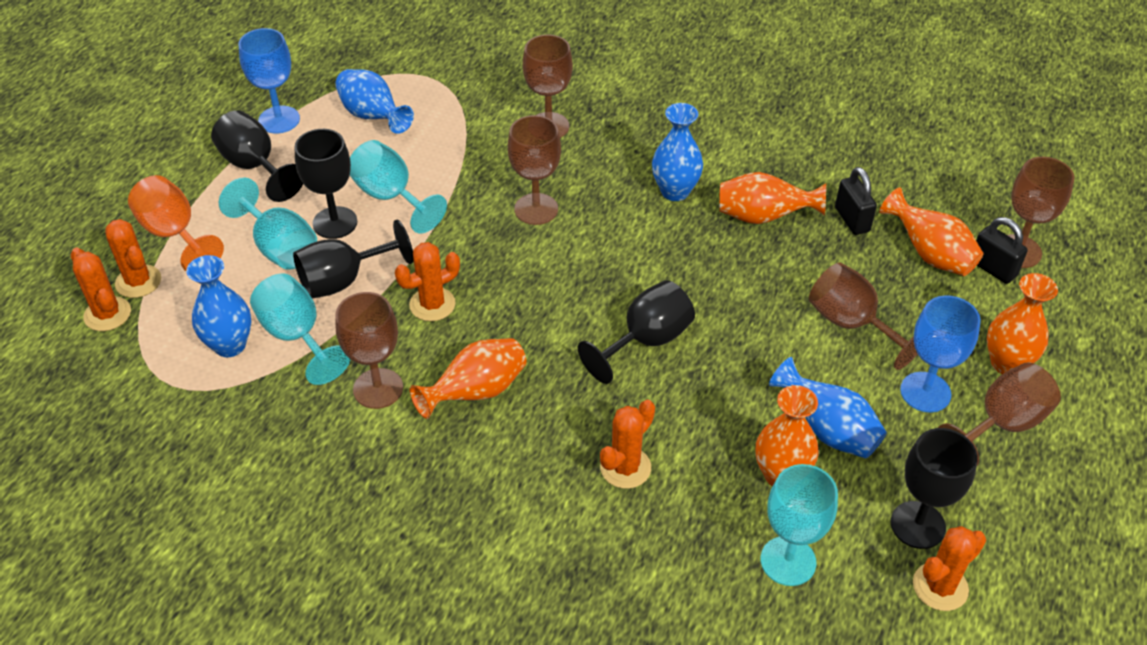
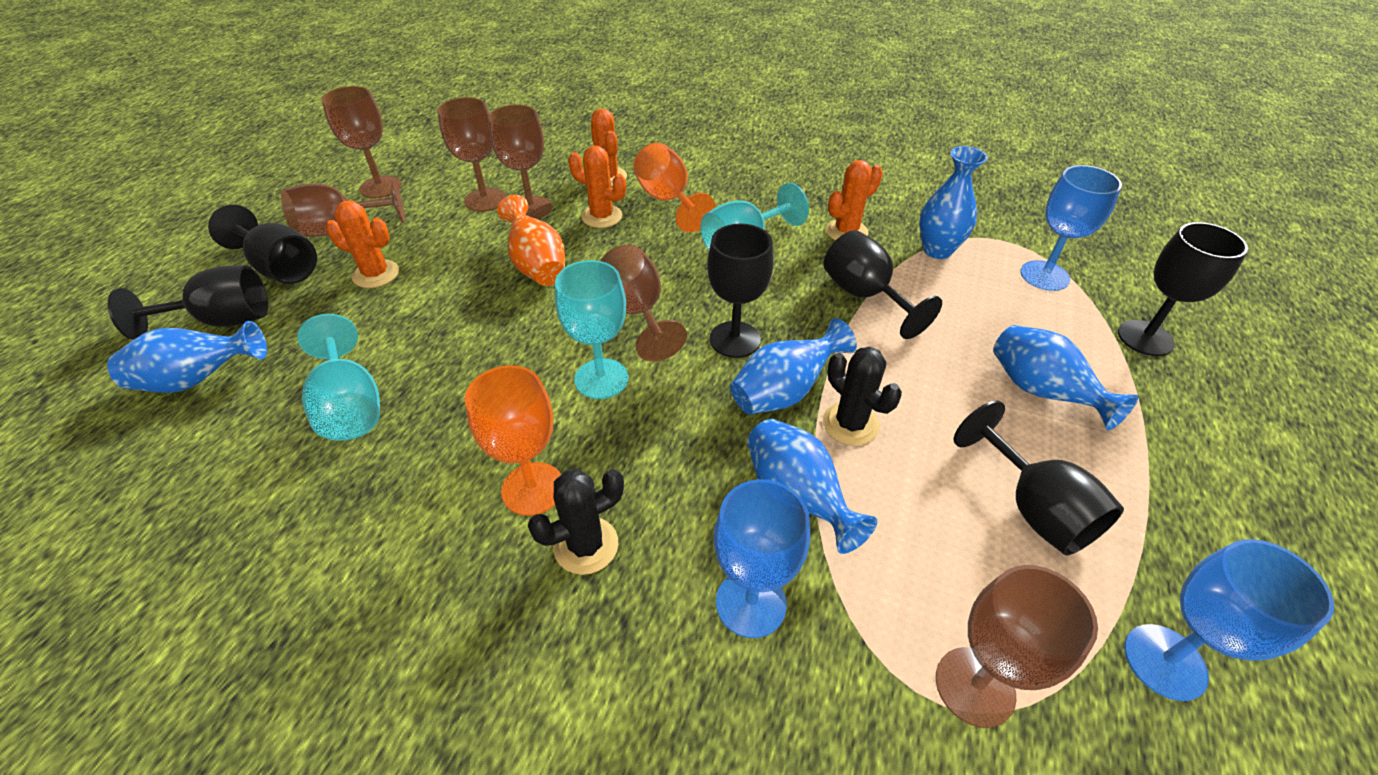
black cactus: 0 -> 2
black goblet: 5 -> 6
black padlock: 2 -> 0
blue goblet: 2 -> 3
blue vase: 4 -> 5
orange cactus: 5 -> 4
orange goblet: 1 -> 2
orange vase: 5 -> 1
turquoise goblet: 4 -> 3

